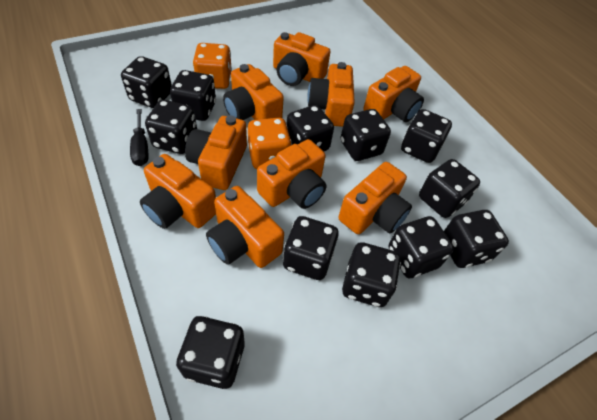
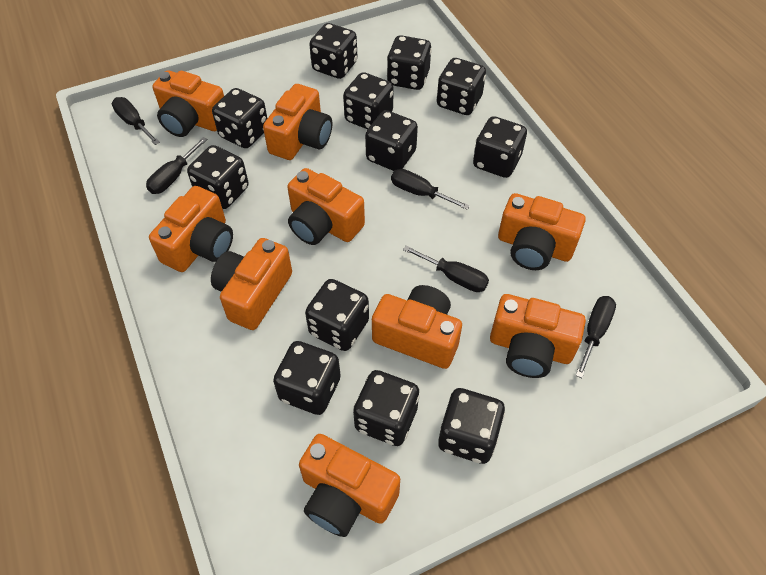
black screwdriver: 1 -> 5
orange dice: 2 -> 0

